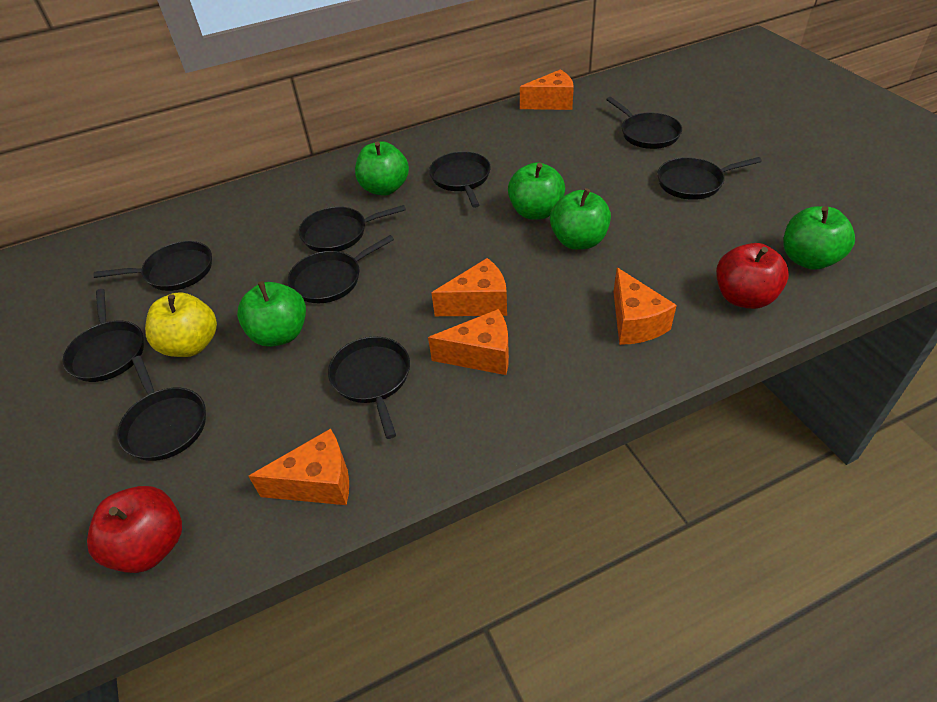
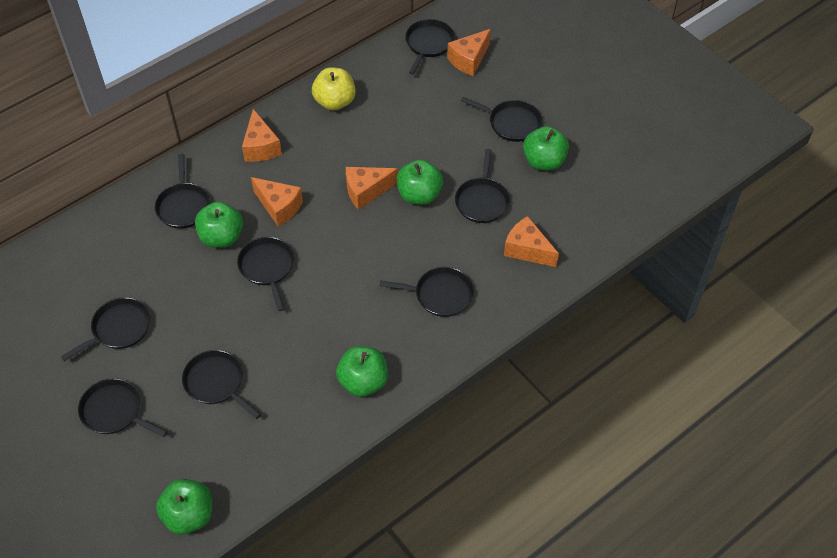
red apple: 2 -> 0

